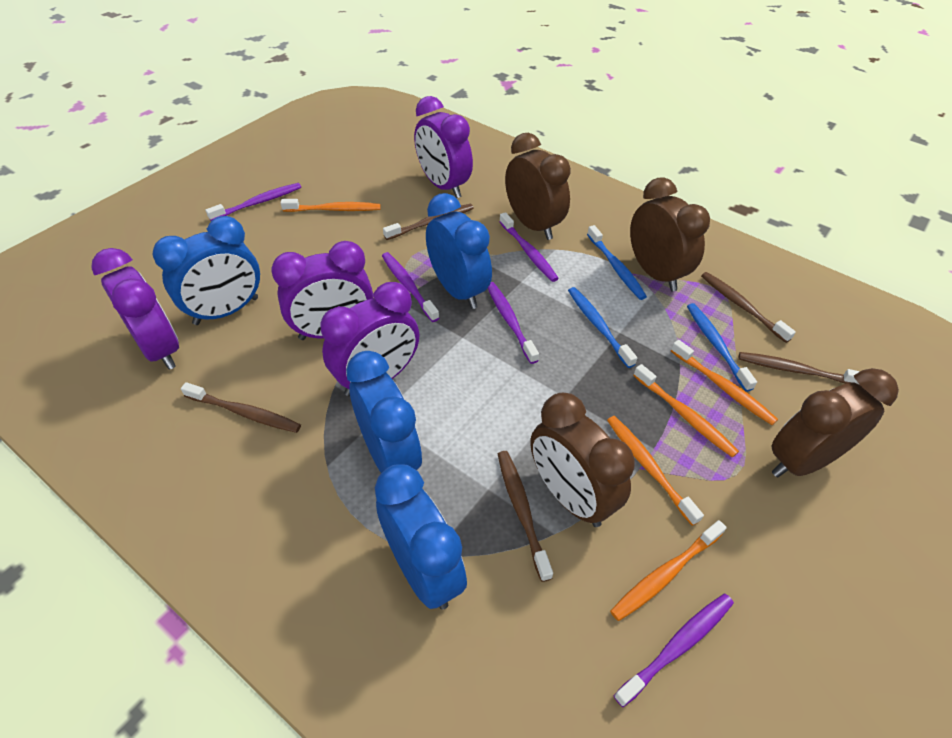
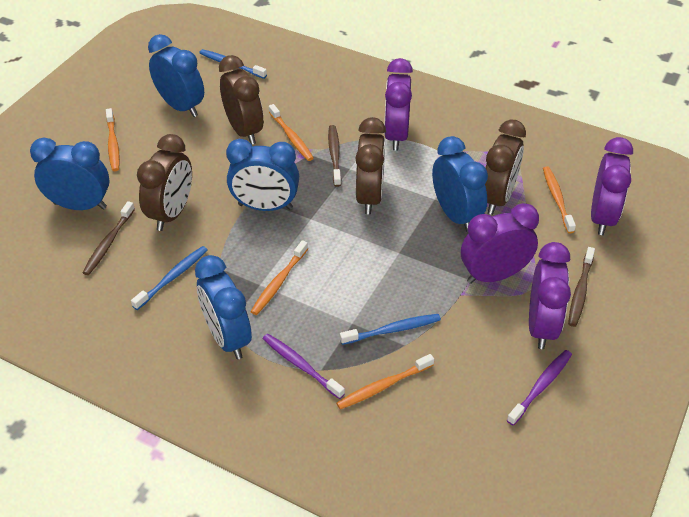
blue clock: 4 -> 5
brown toothbrush: 5 -> 3
purple toothbrush: 5 -> 2

